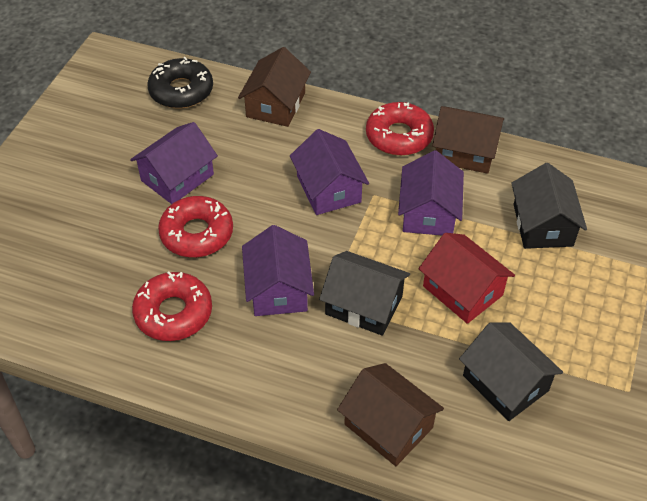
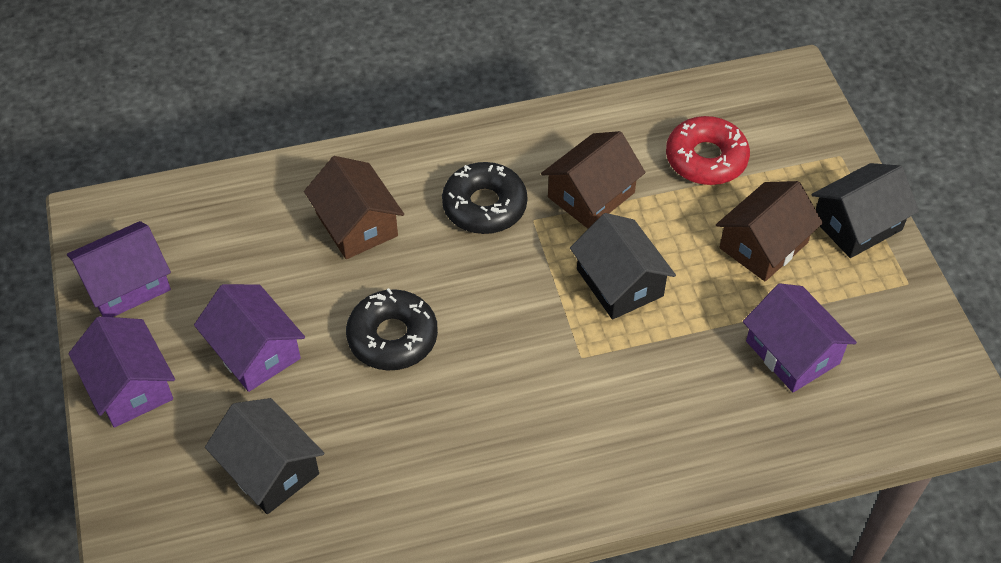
black donut: 1 -> 2
red donut: 3 -> 1
red house: 1 -> 0

